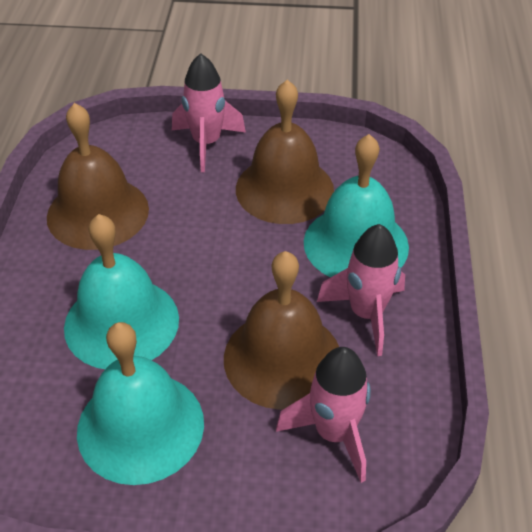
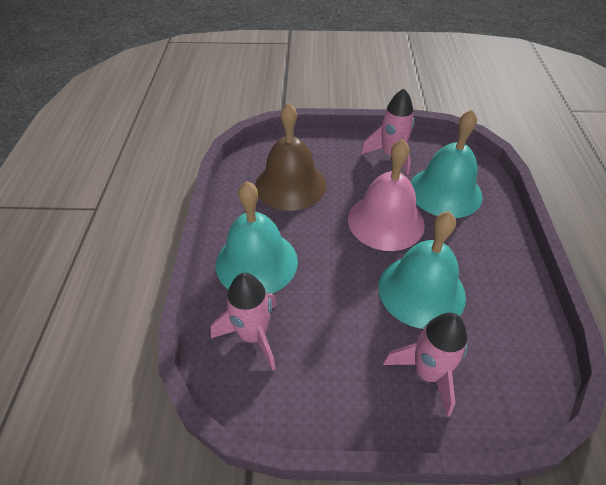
brown bell: 3 -> 1
pink bell: 0 -> 1

